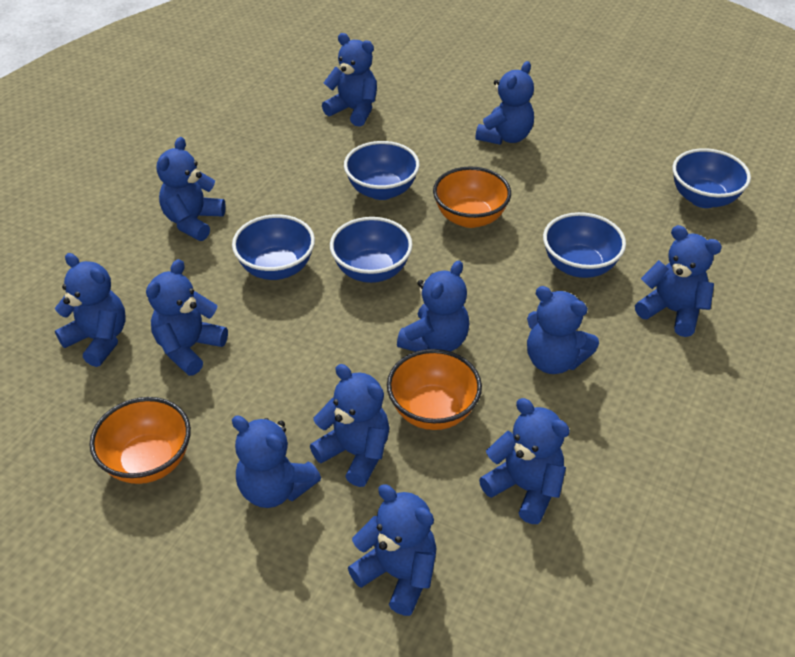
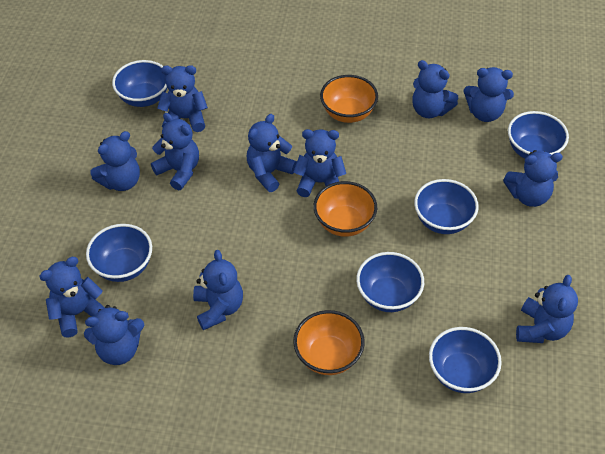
blue bowl: 5 -> 6

